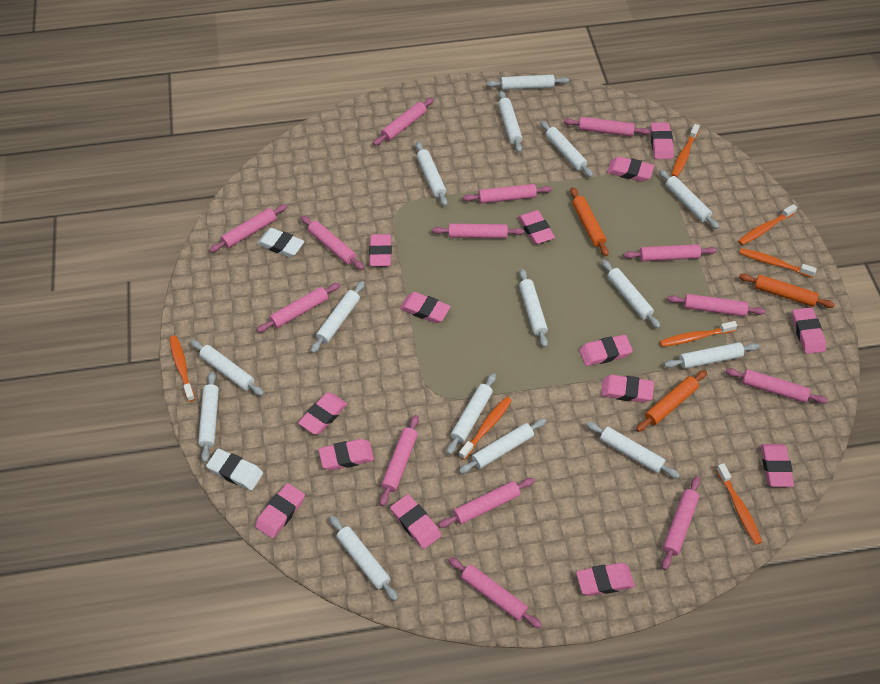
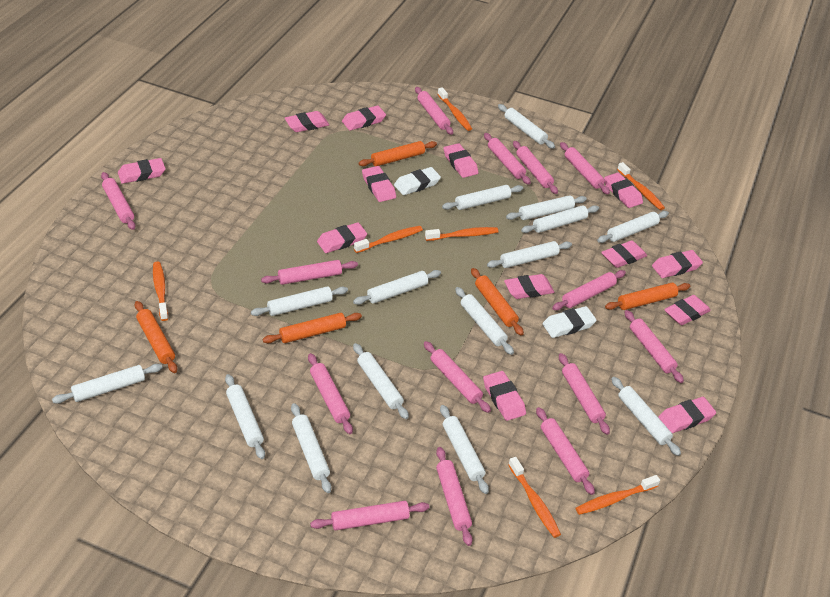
orange rolling pin: 3 -> 5
pink eraser: 14 -> 13

